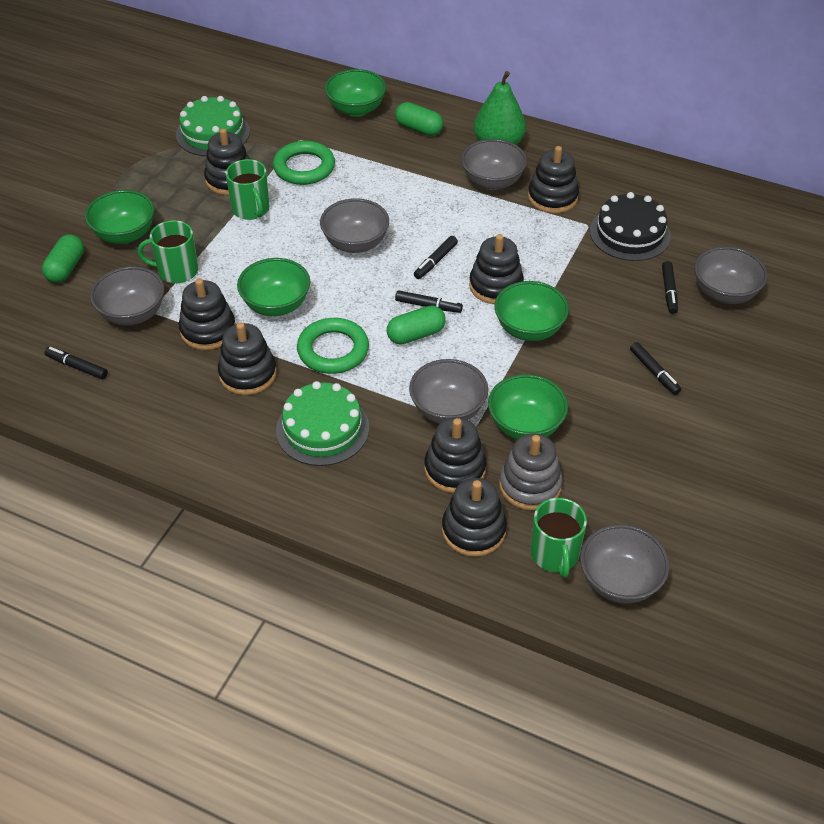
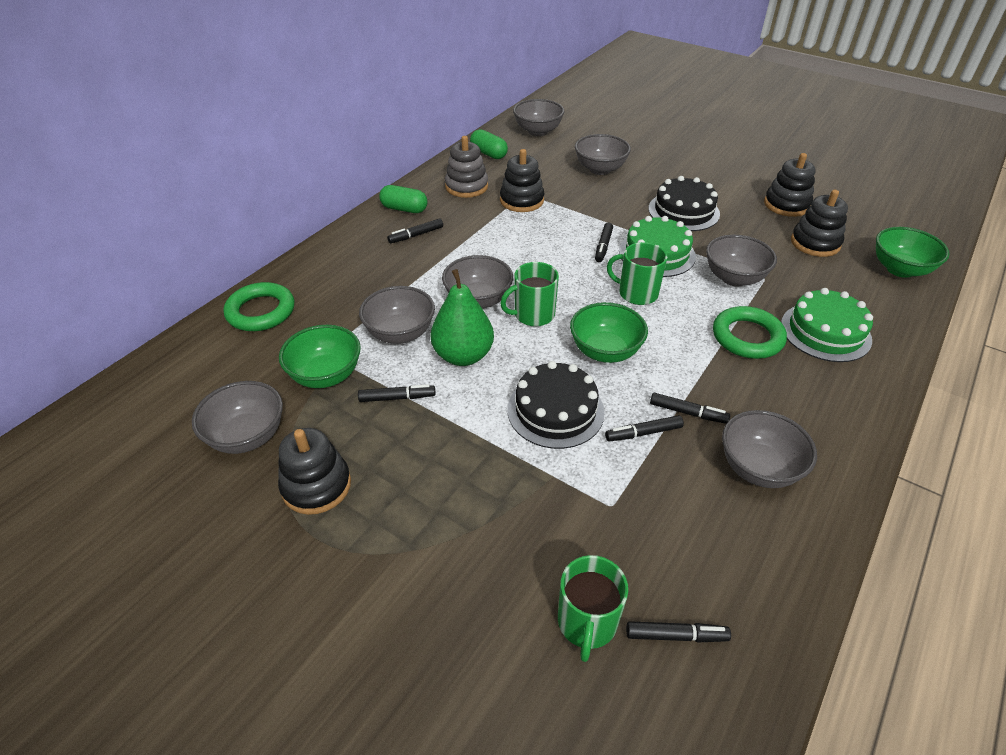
black cake: 1 -> 2
black marker: 5 -> 6
black stacking toy: 7 -> 4
green bowl: 5 -> 3
green capsule: 3 -> 2
grey bowl: 6 -> 7

